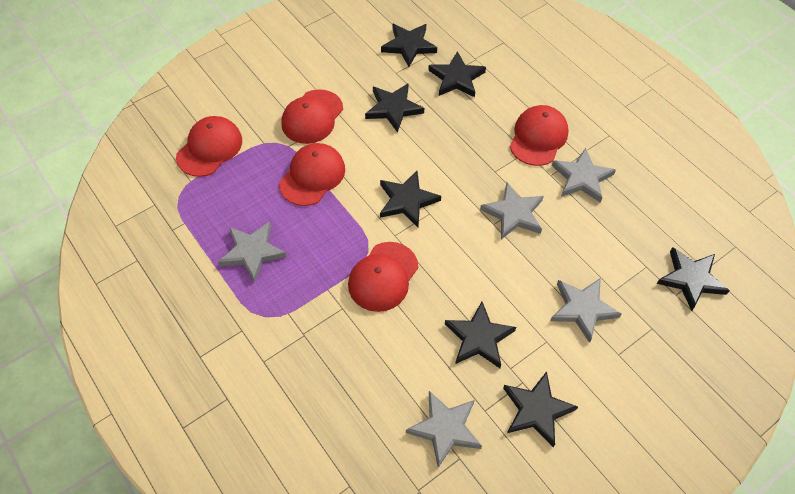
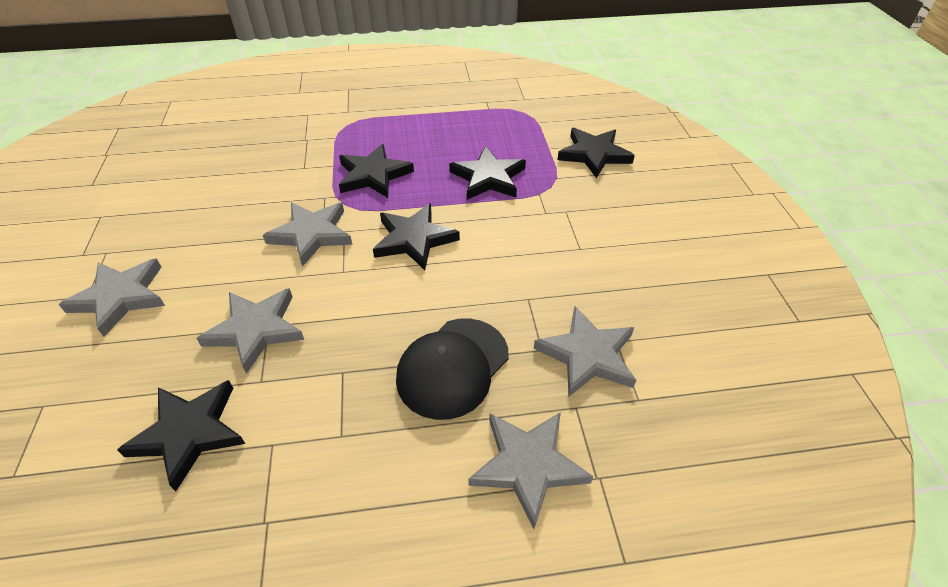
black cap: 0 -> 1
black star: 7 -> 5
red cap: 5 -> 0

